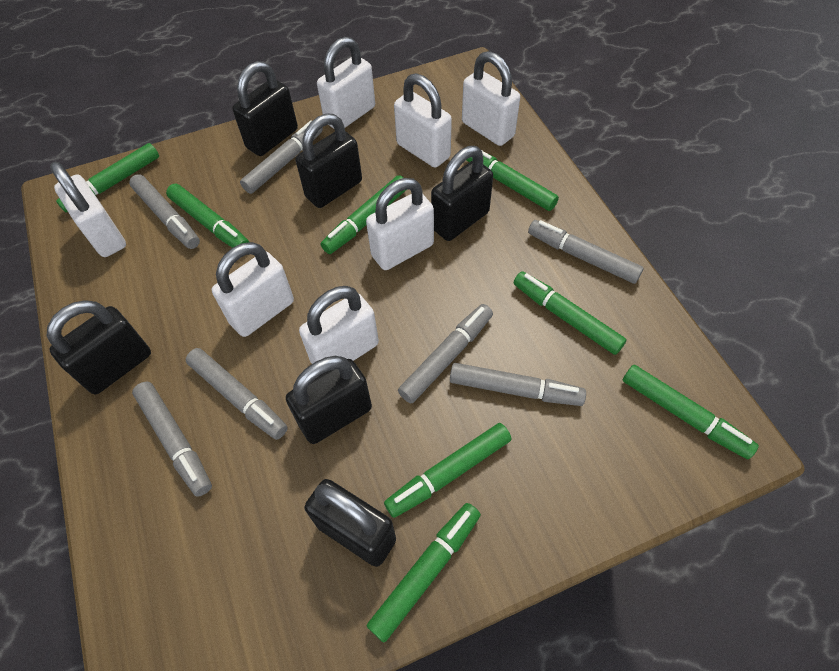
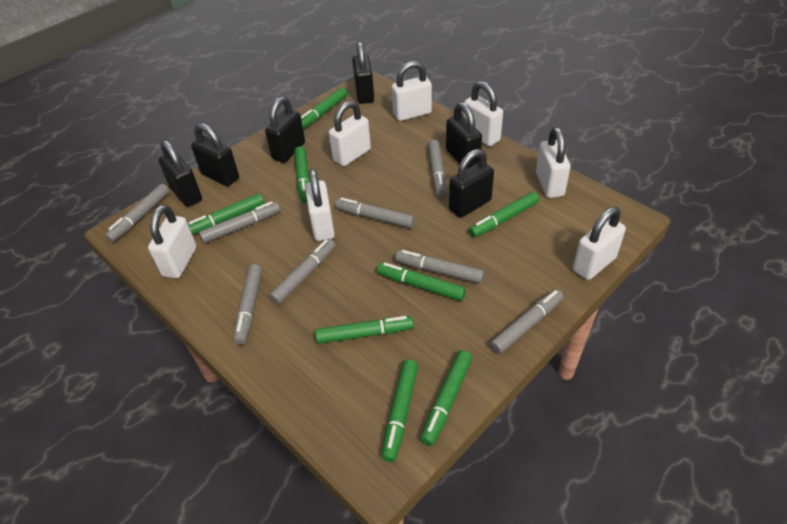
grey marker: 7 -> 8

